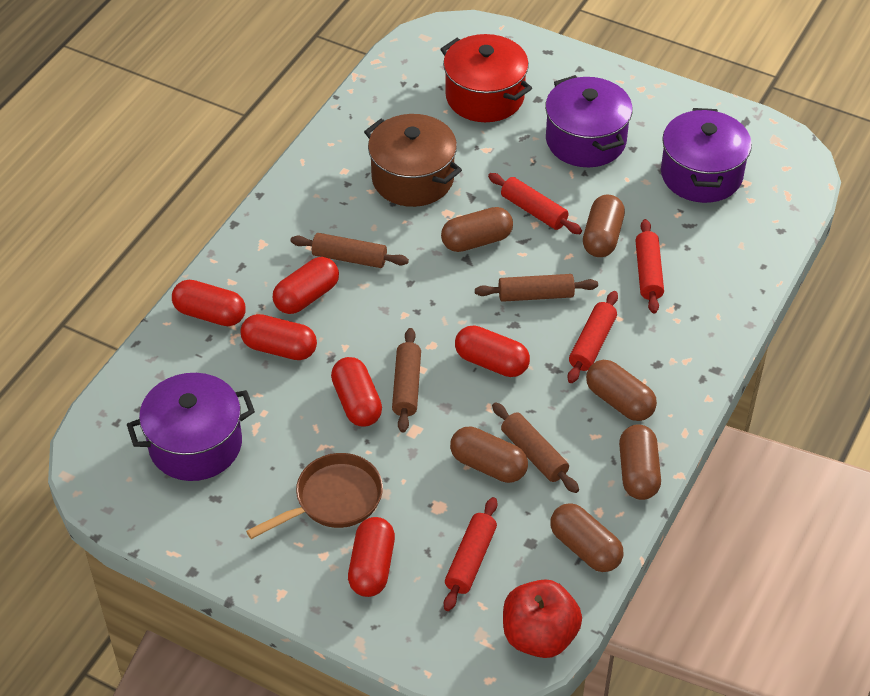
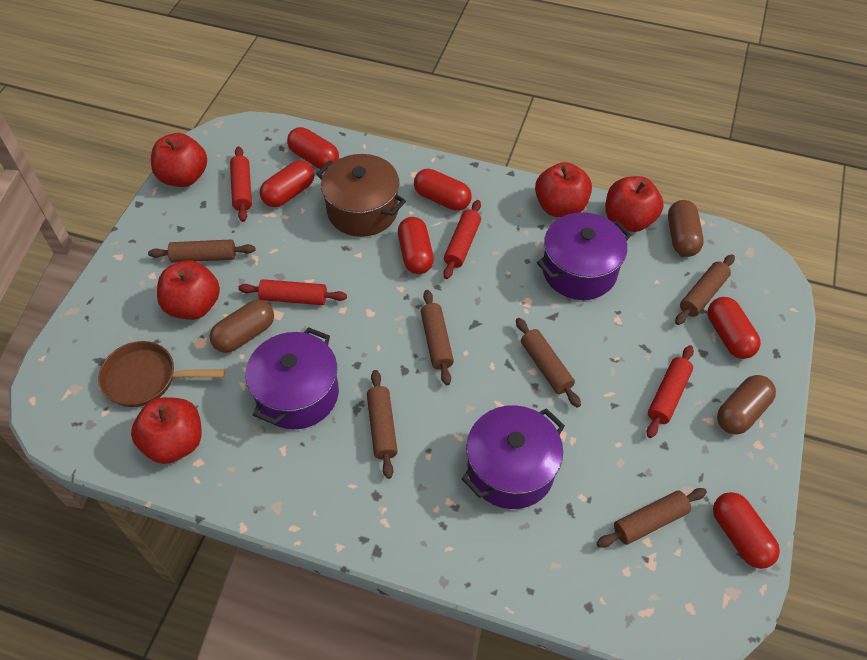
brown capsule: 6 -> 3
brown rolling pin: 4 -> 6
red apple: 1 -> 5
red pot: 1 -> 0

